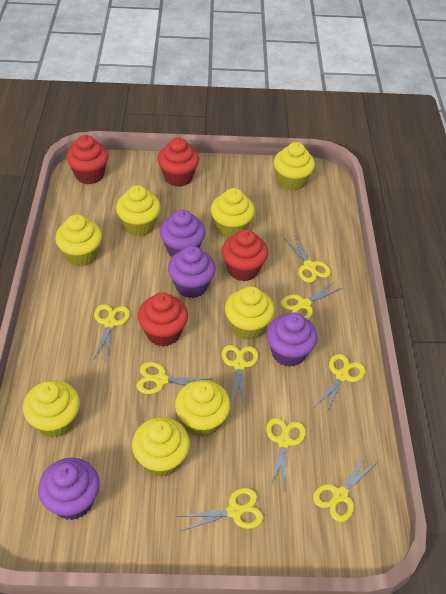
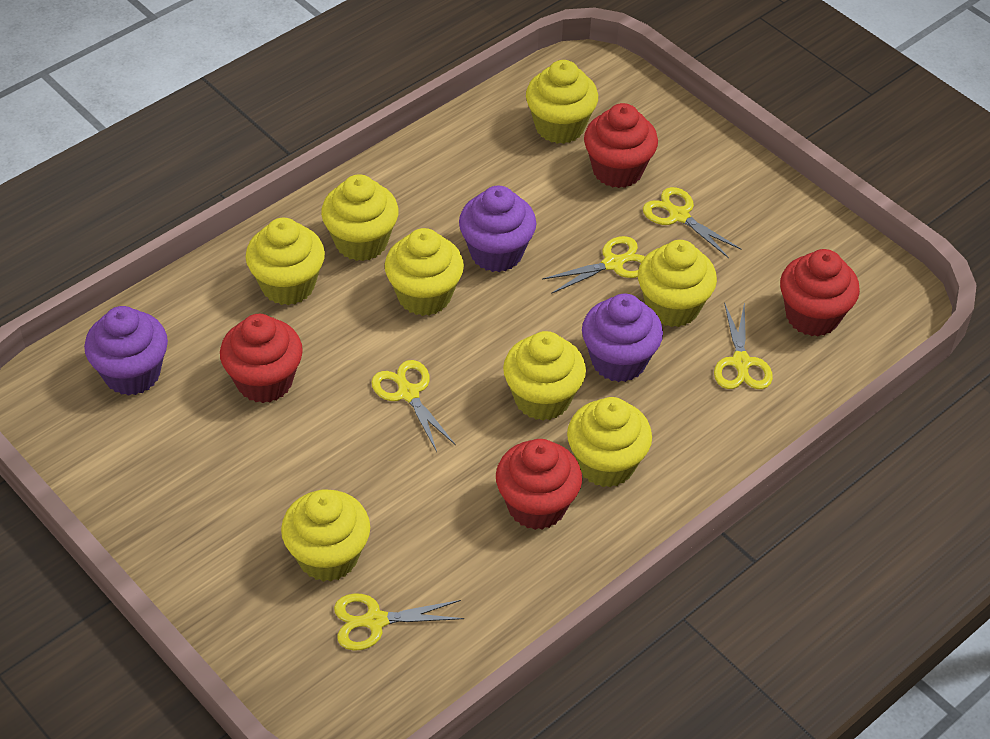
purple cupcake: 4 -> 3
yellow scissors: 9 -> 5

